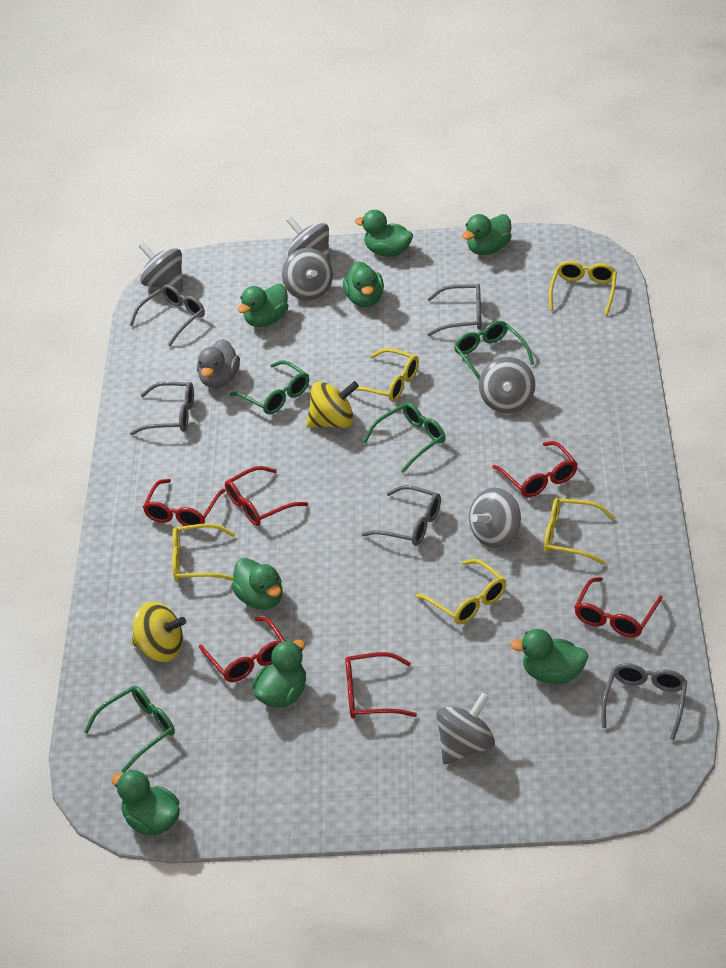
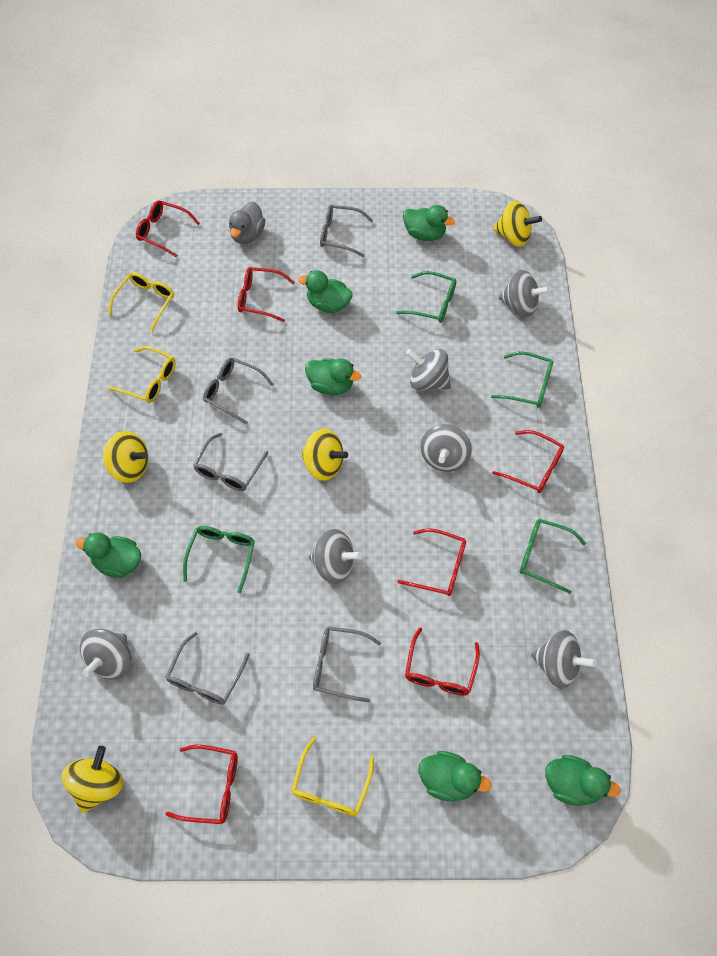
green duck: 8 -> 6
yellow glasses: 5 -> 3
yellow spinning top: 2 -> 4

